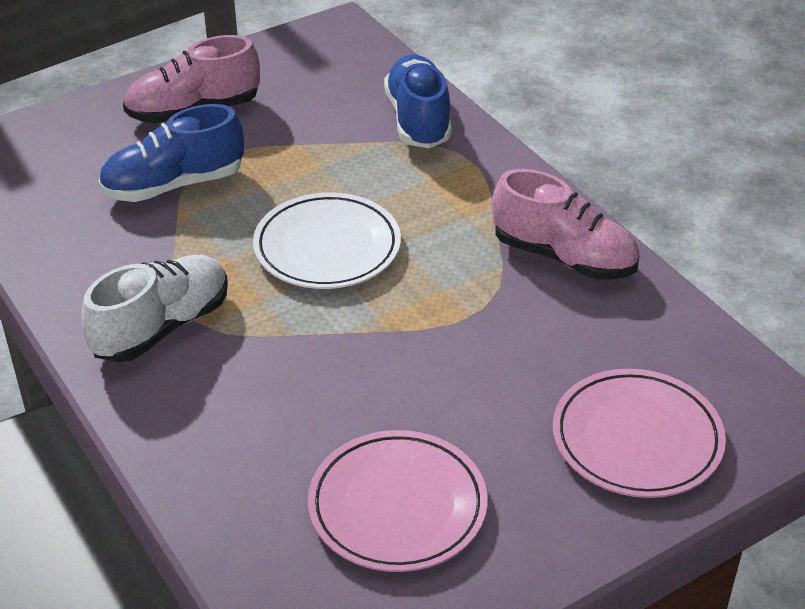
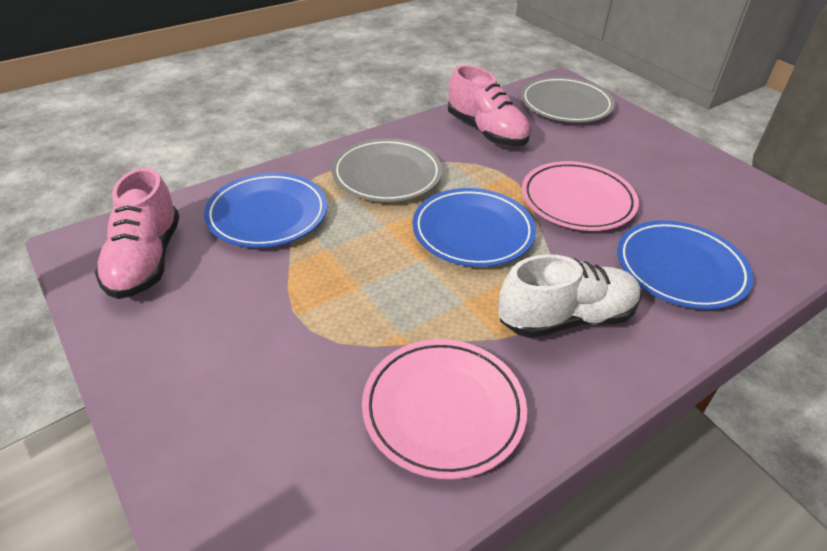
blue plate: 0 -> 3
blue shoe: 2 -> 0
grey plate: 0 -> 2
white plate: 1 -> 0

